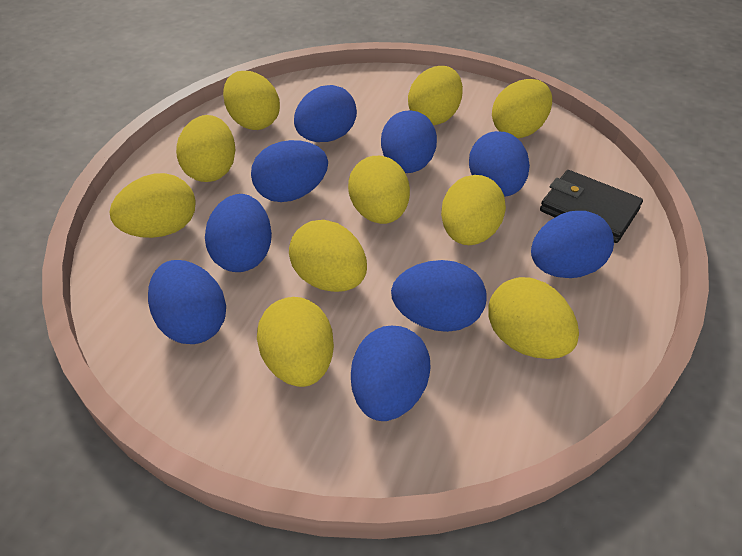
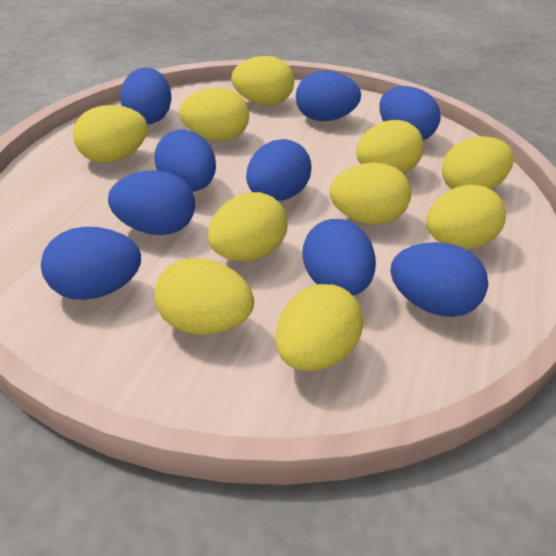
black wallet: 1 -> 0

